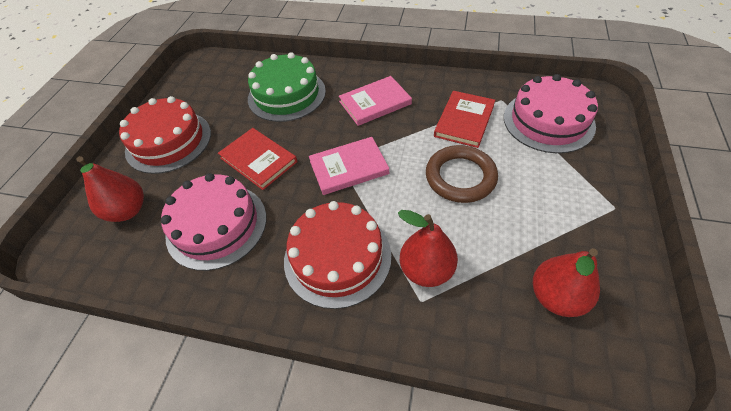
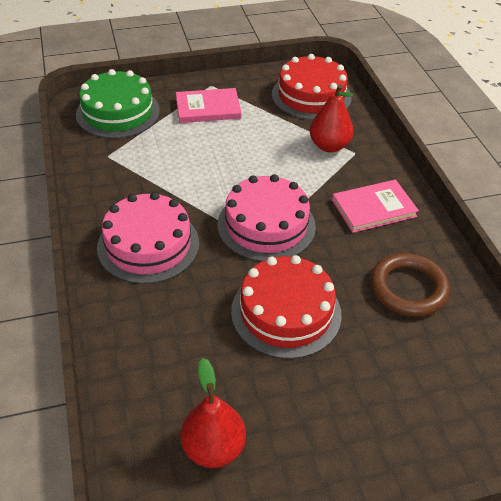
red book: 2 -> 0
red pear: 3 -> 2

